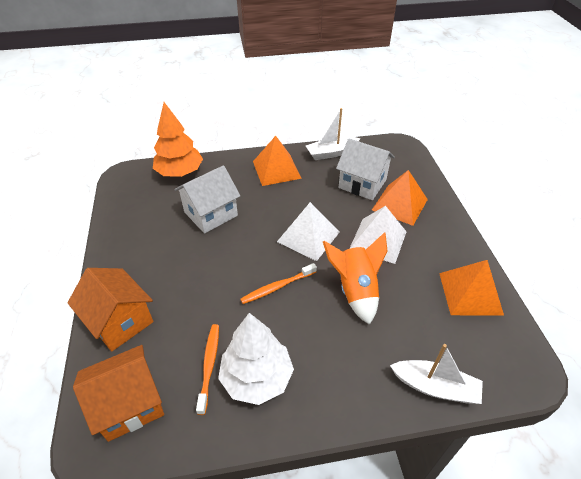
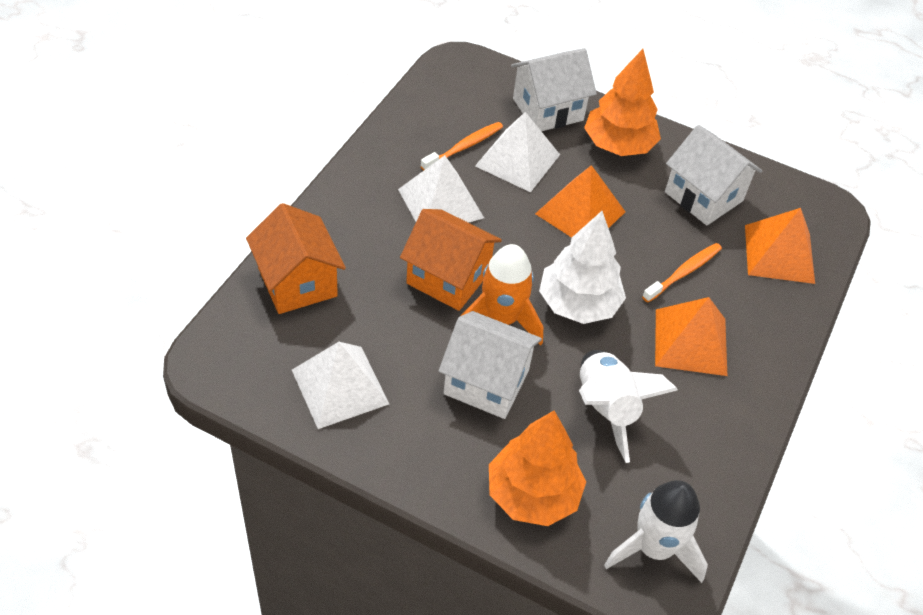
orange tree: 1 -> 2
white boat: 2 -> 0
white house: 2 -> 3
white pyramid: 2 -> 3
white rocket: 0 -> 2

